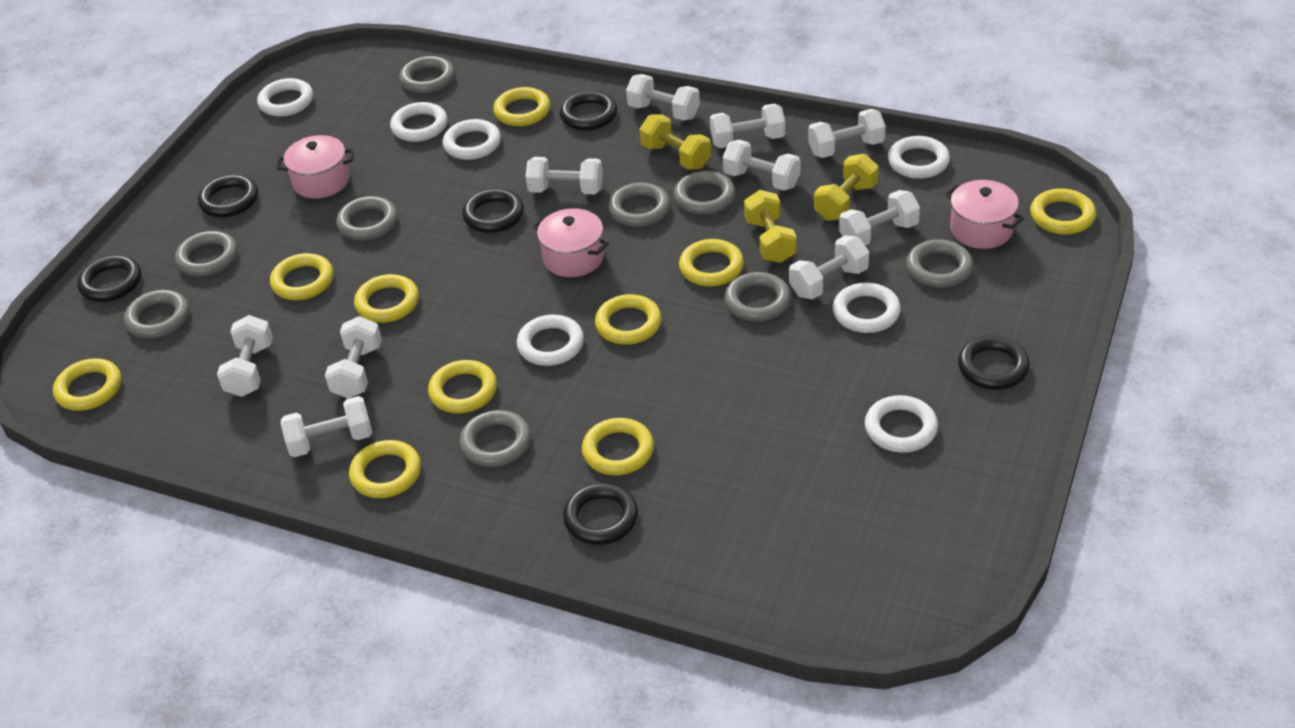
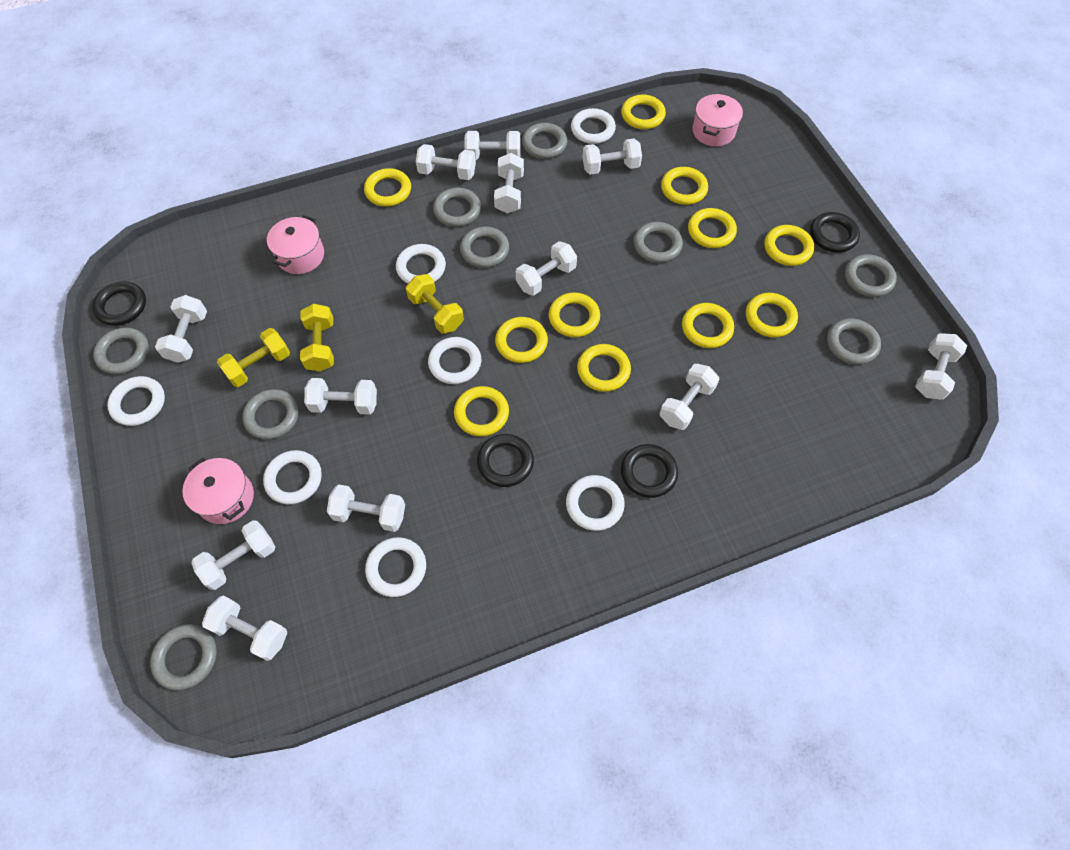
black ring: 6 -> 4
white dumbbell: 10 -> 12
yellow ring: 10 -> 11

